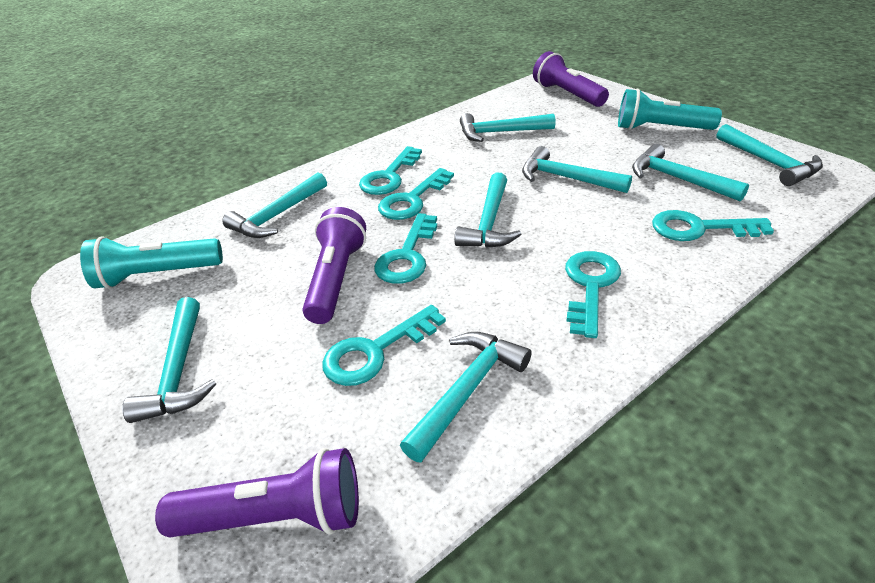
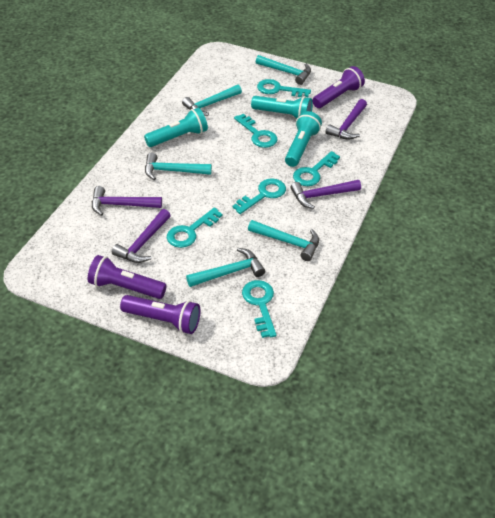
purple hammer: 0 -> 4
turquoise flashlight: 2 -> 3
turquoise hammer: 8 -> 5

